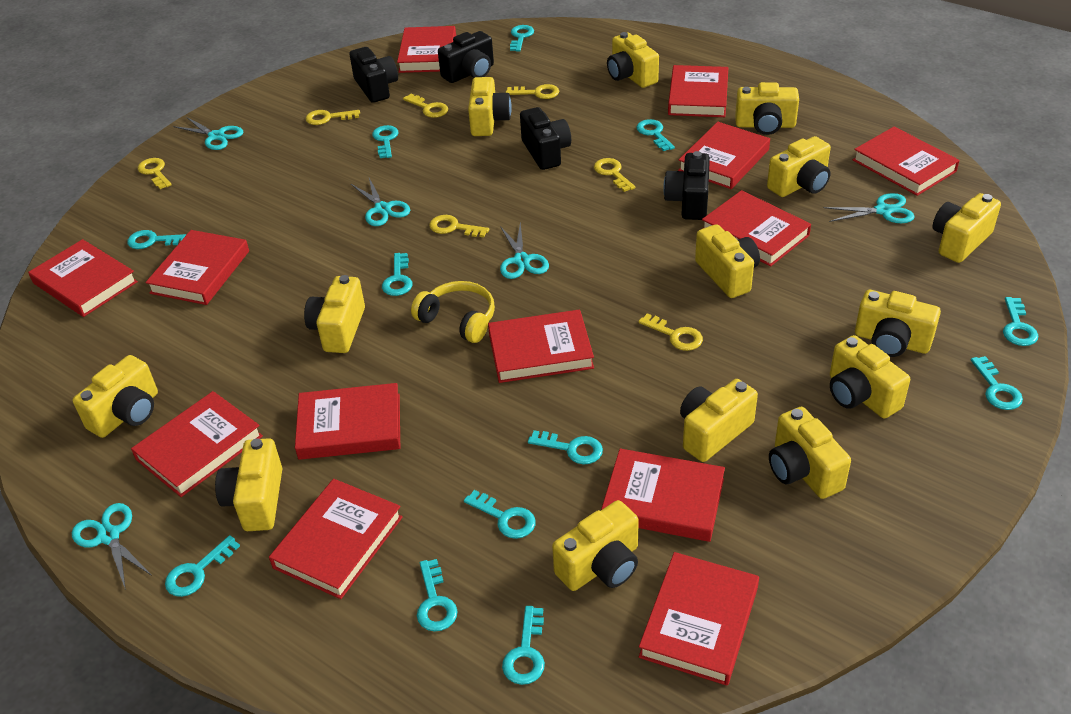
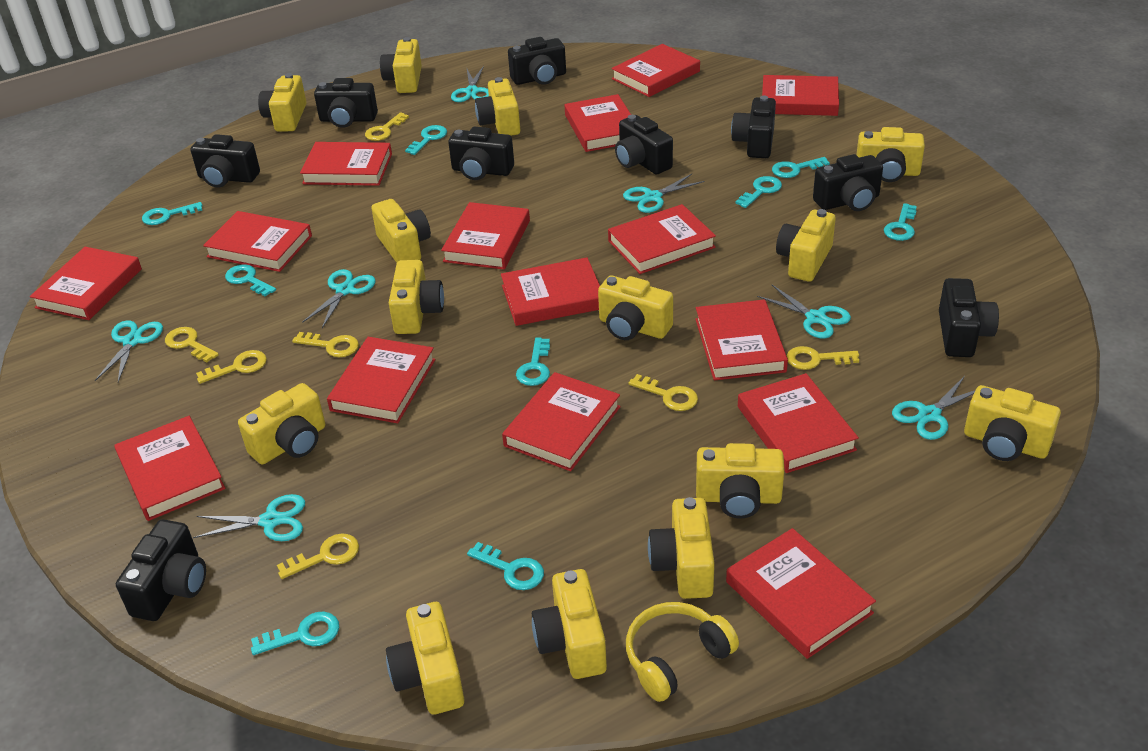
black camera: 4 -> 9
red book: 13 -> 15
turquoise key: 12 -> 9
turquoise scissors: 5 -> 7

